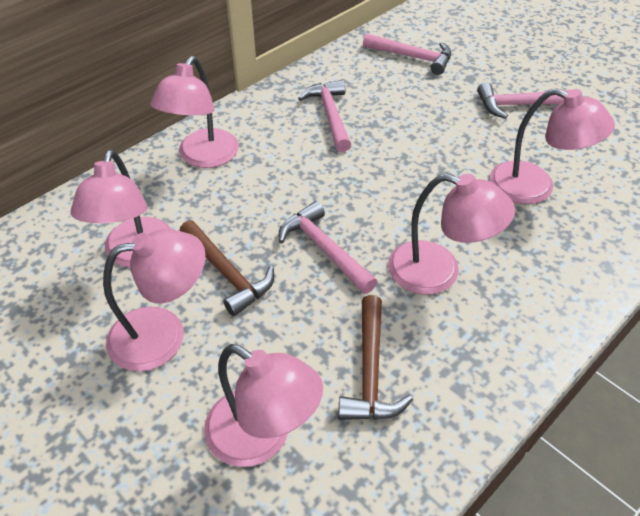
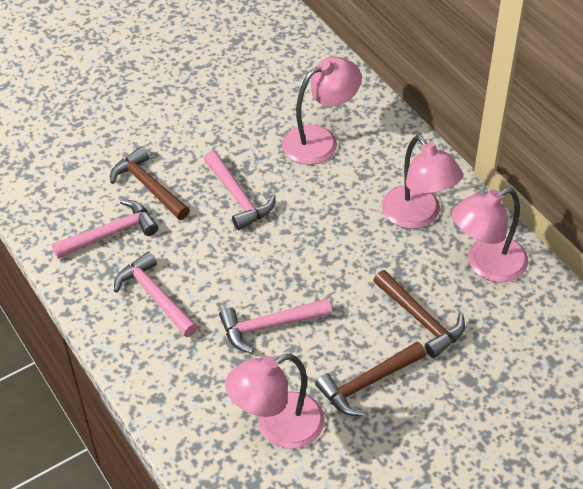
brown hammer: 2 -> 3
pink lamp: 6 -> 4

